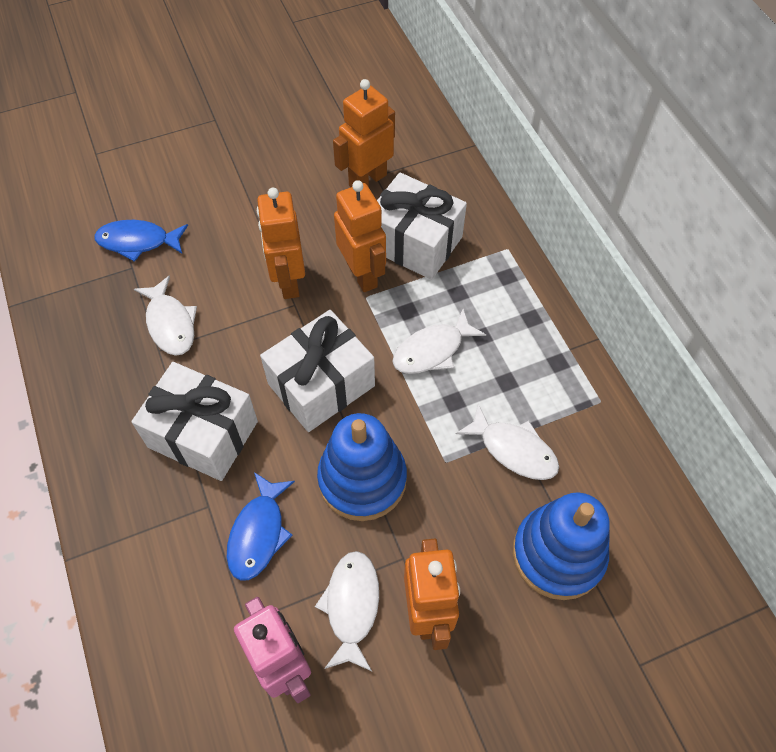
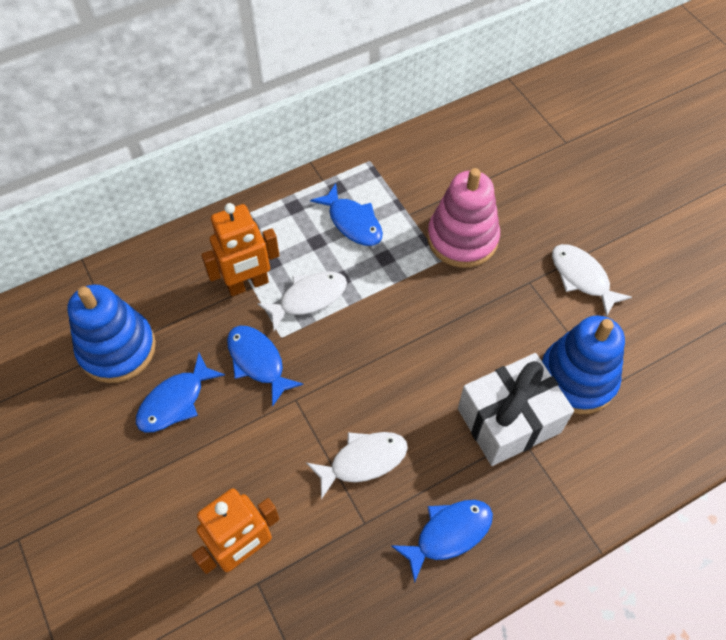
blue fish: 2 -> 4
orange robot: 4 -> 2
pink robot: 1 -> 0
pink stacking toy: 0 -> 1
white fish: 4 -> 3
white gift: 3 -> 1

